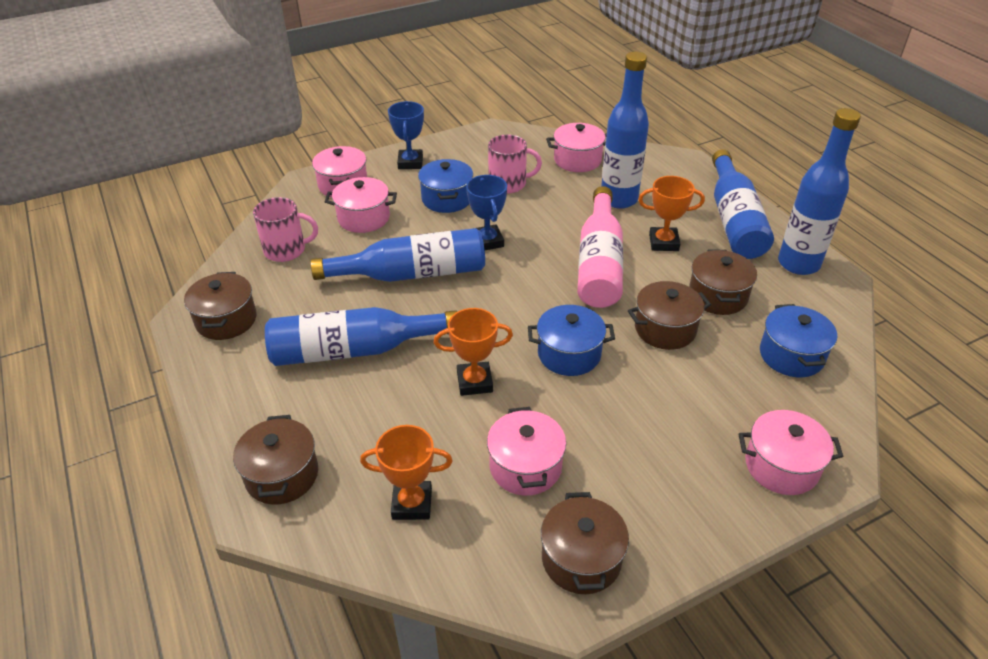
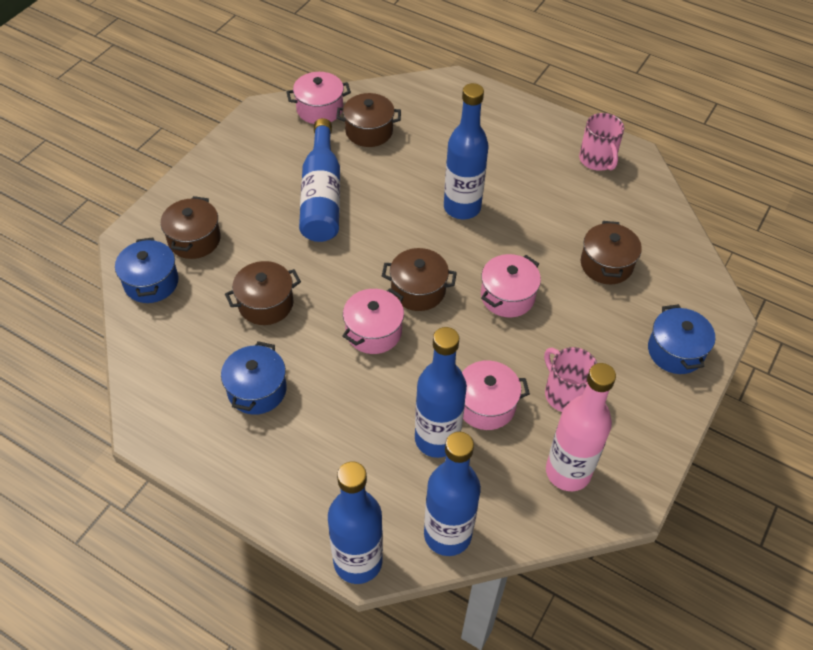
blue trophy: 2 -> 0
orange trophy: 3 -> 0
pink pot: 5 -> 4

